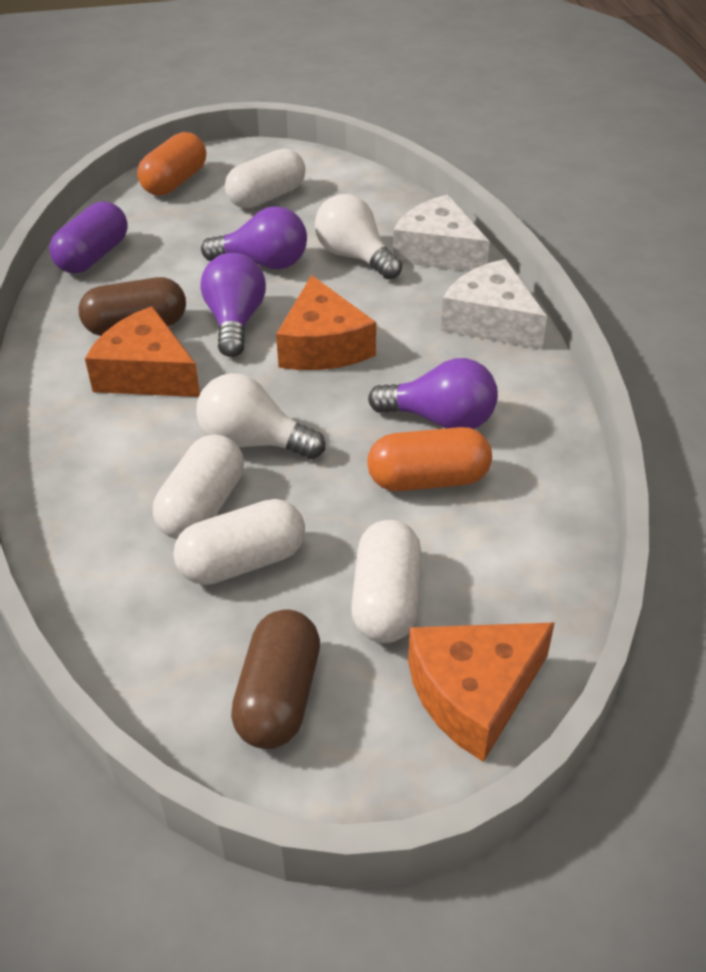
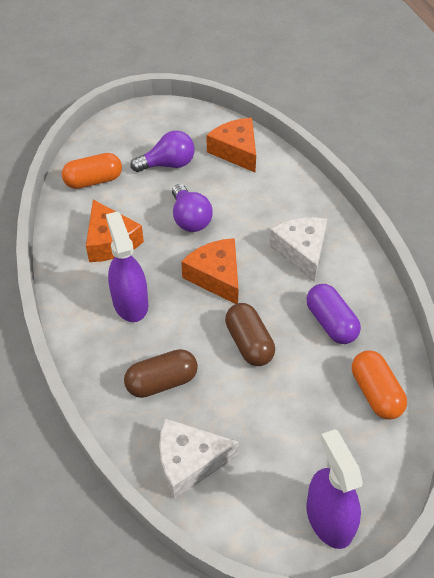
purple light bulb: 3 -> 2
purple spray bottle: 0 -> 2
white capsule: 4 -> 0
white light bulb: 2 -> 0

